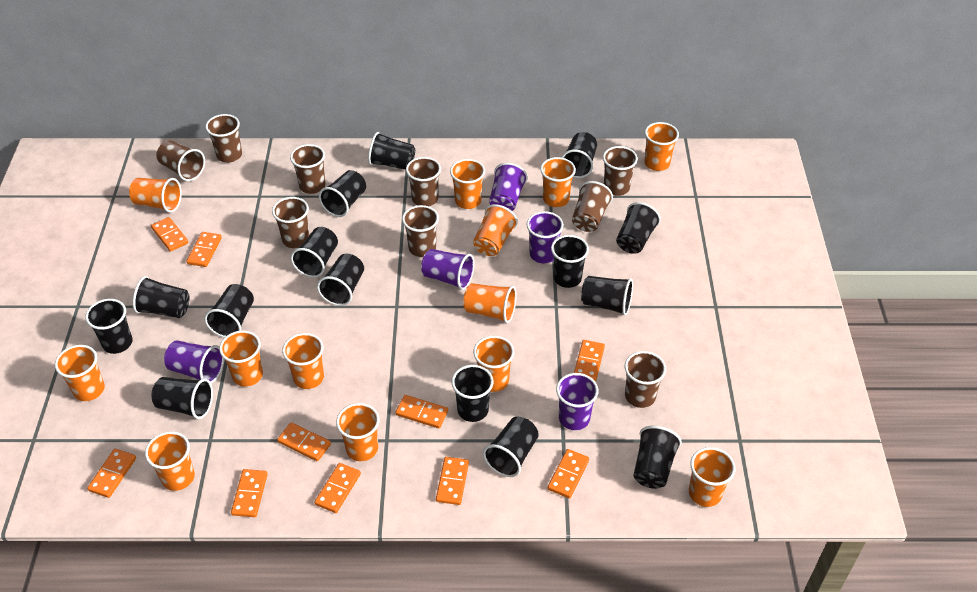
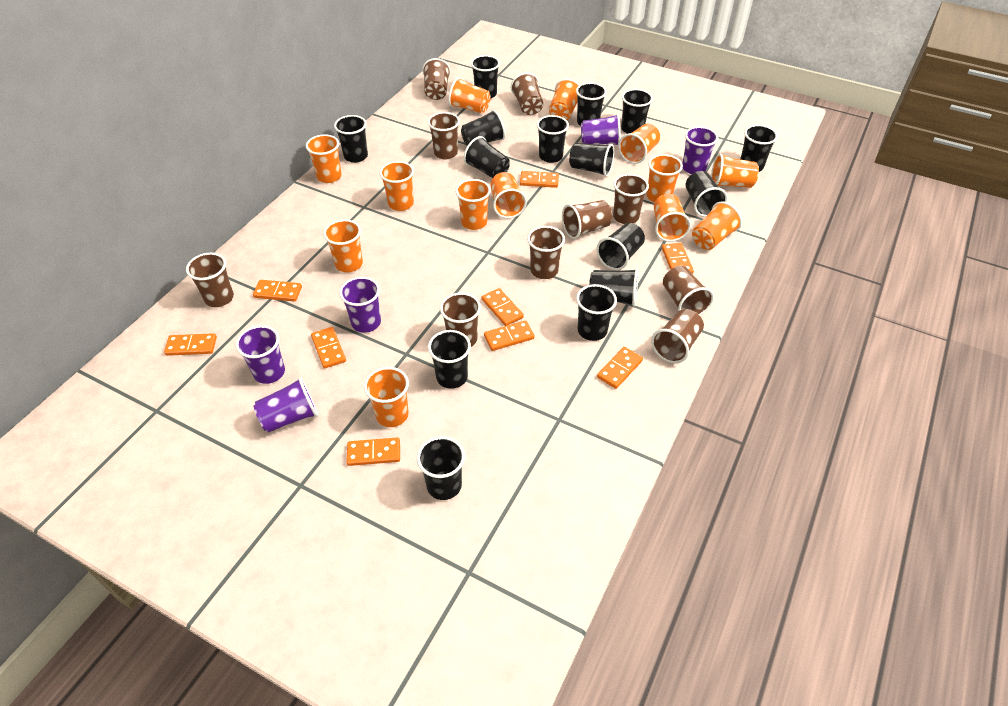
brown cup: 9 -> 10
orange domino: 10 -> 9

